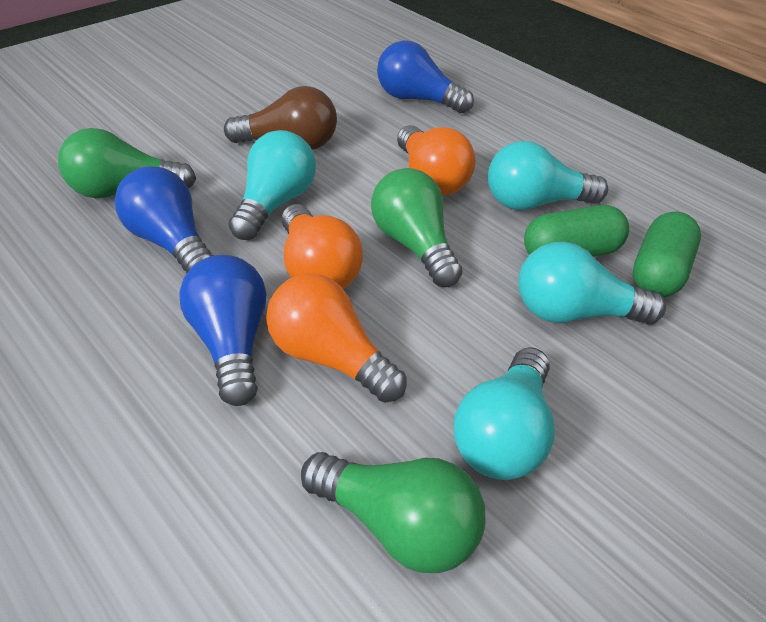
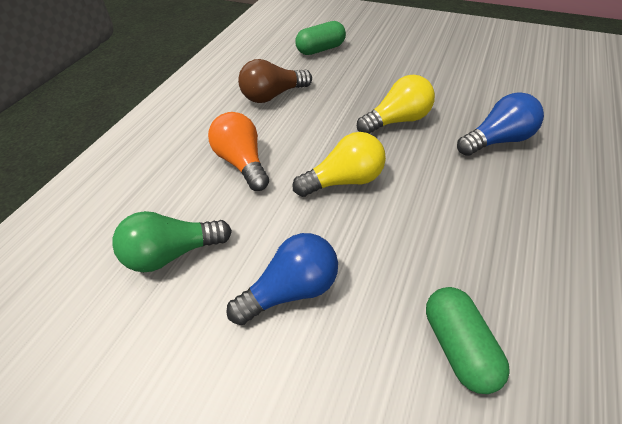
blue light bulb: 3 -> 2
green light bulb: 3 -> 1
orange light bulb: 3 -> 1
turquoise light bulb: 4 -> 0
yellow light bulb: 0 -> 2

